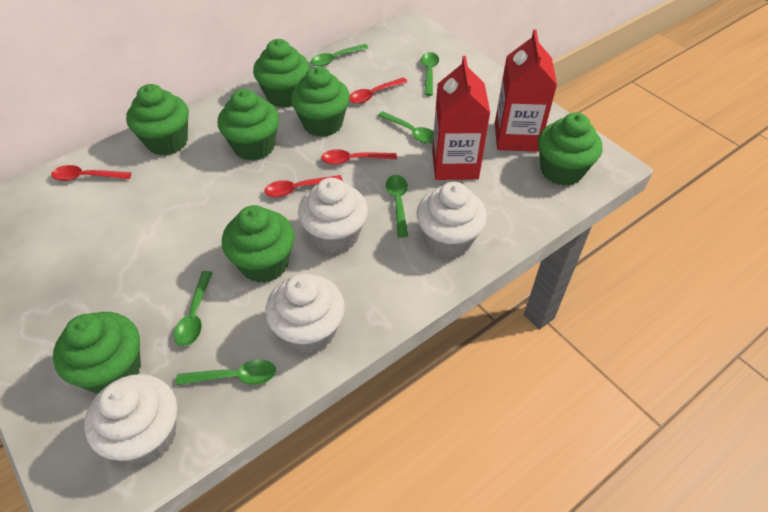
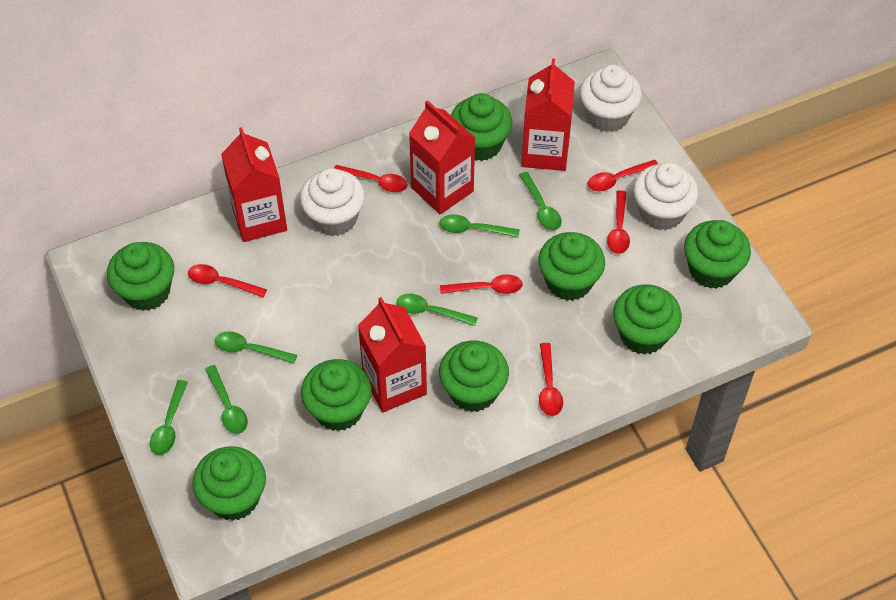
green cupcake: 7 -> 8
red carton: 2 -> 4
red spoon: 4 -> 6
white cupcake: 4 -> 3

